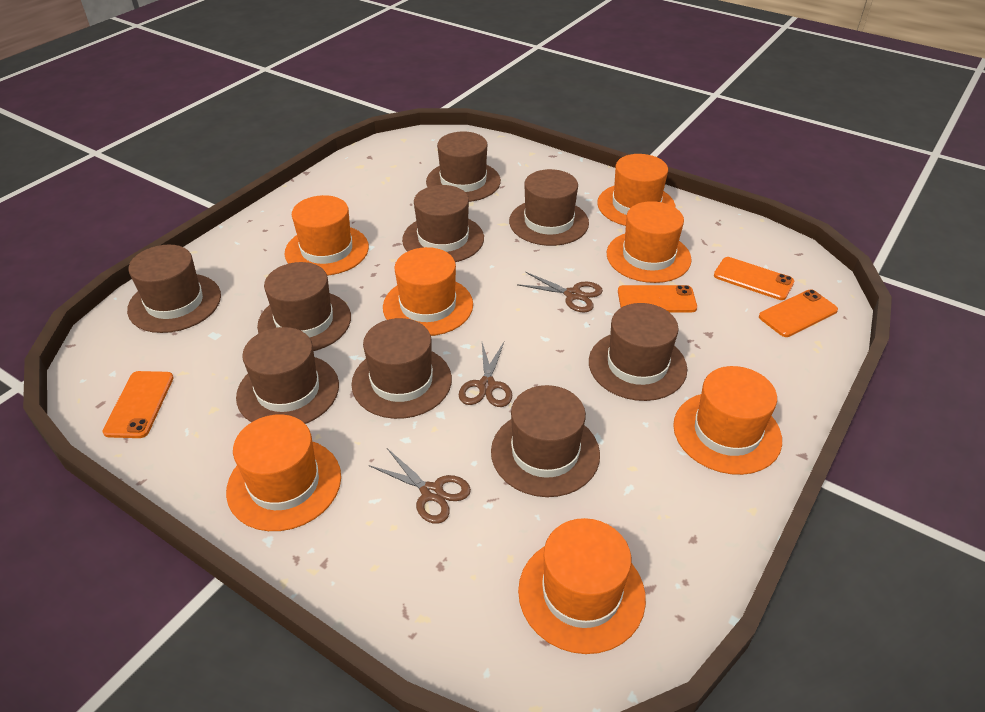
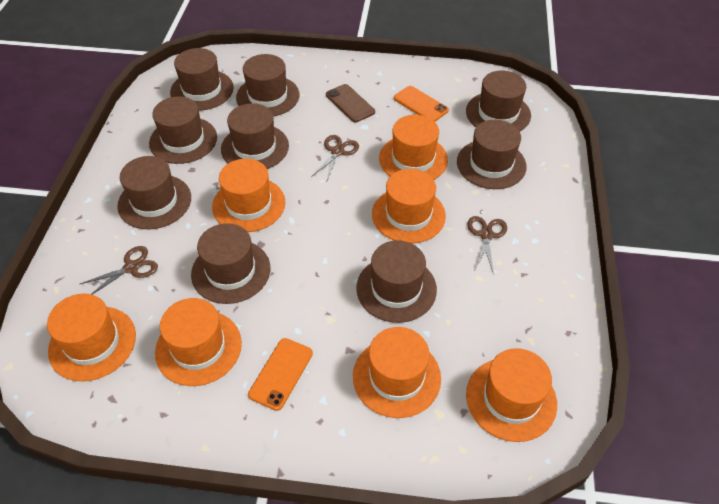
brown phone: 0 -> 1
orange phone: 4 -> 2

